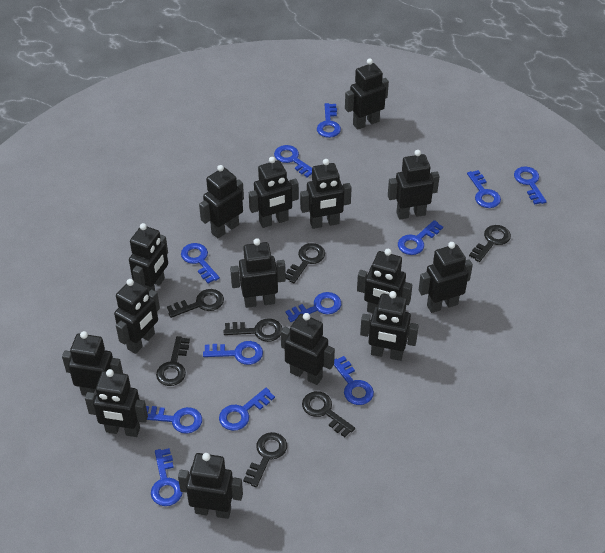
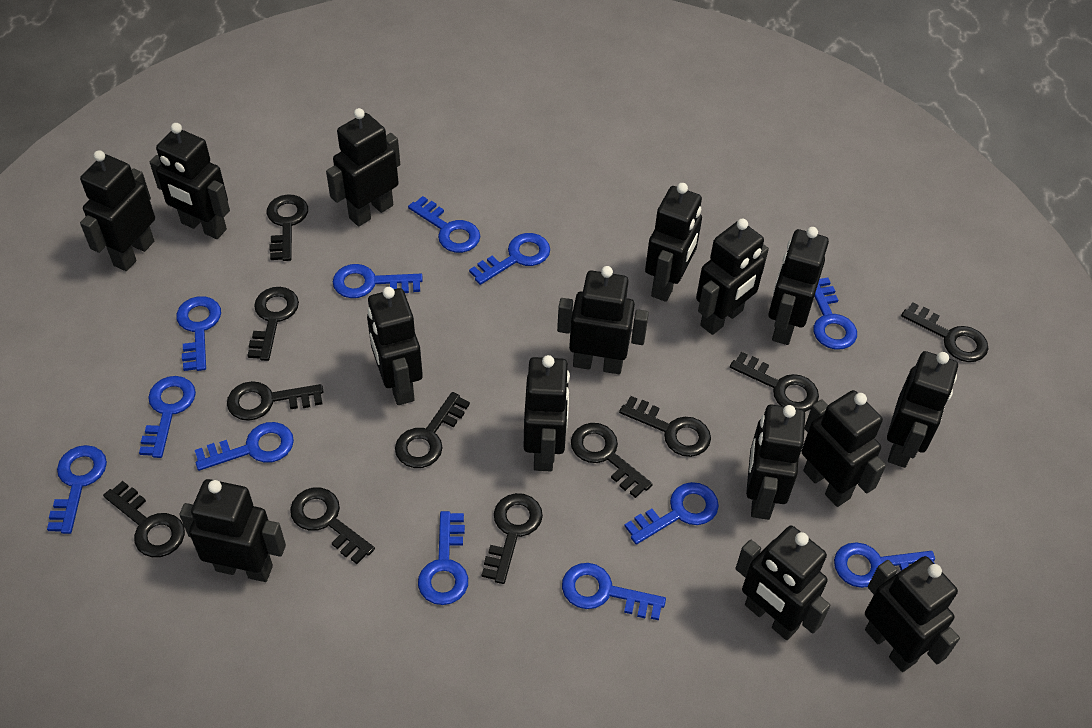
black key: 7 -> 11

